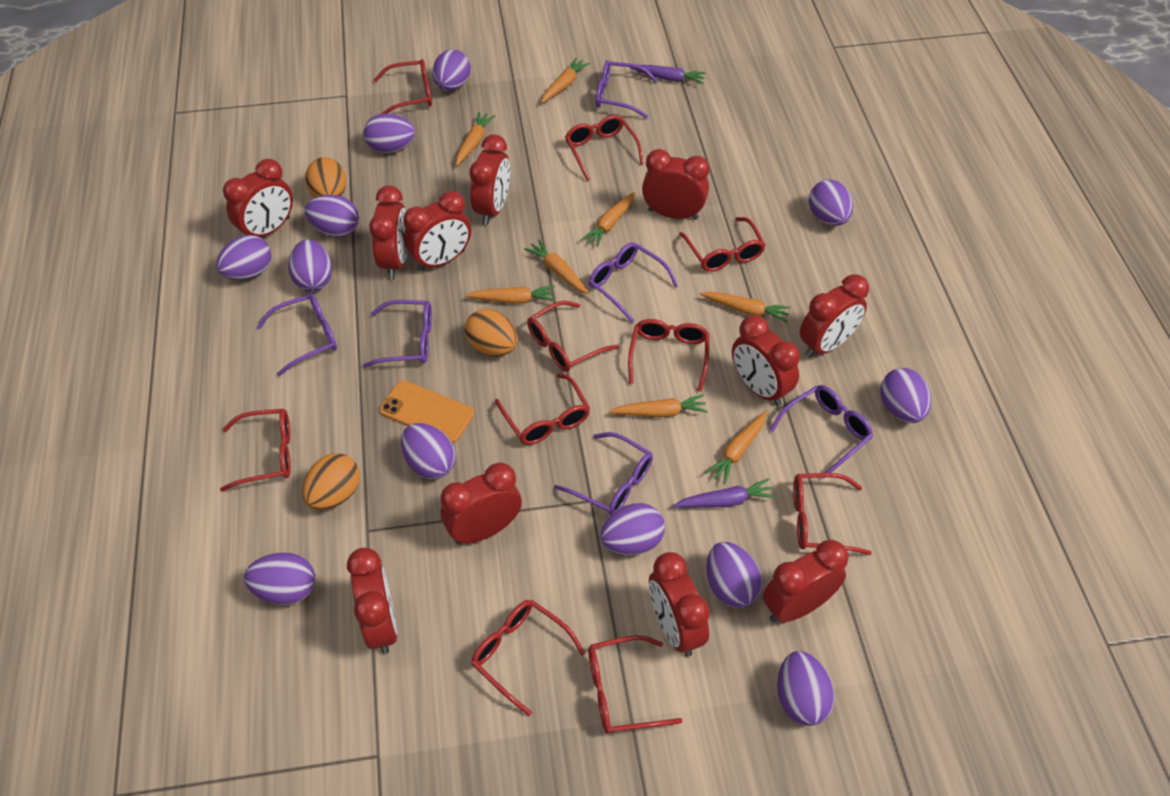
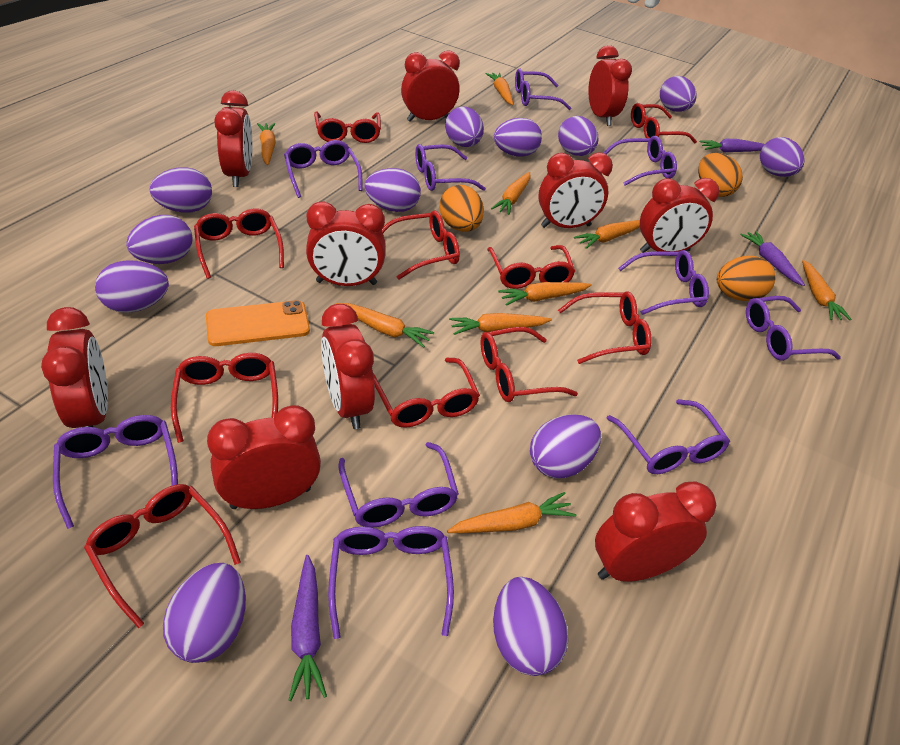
orange carrot: 8 -> 9
purple carrot: 2 -> 3
purple glasses: 6 -> 10
red clock: 11 -> 10

